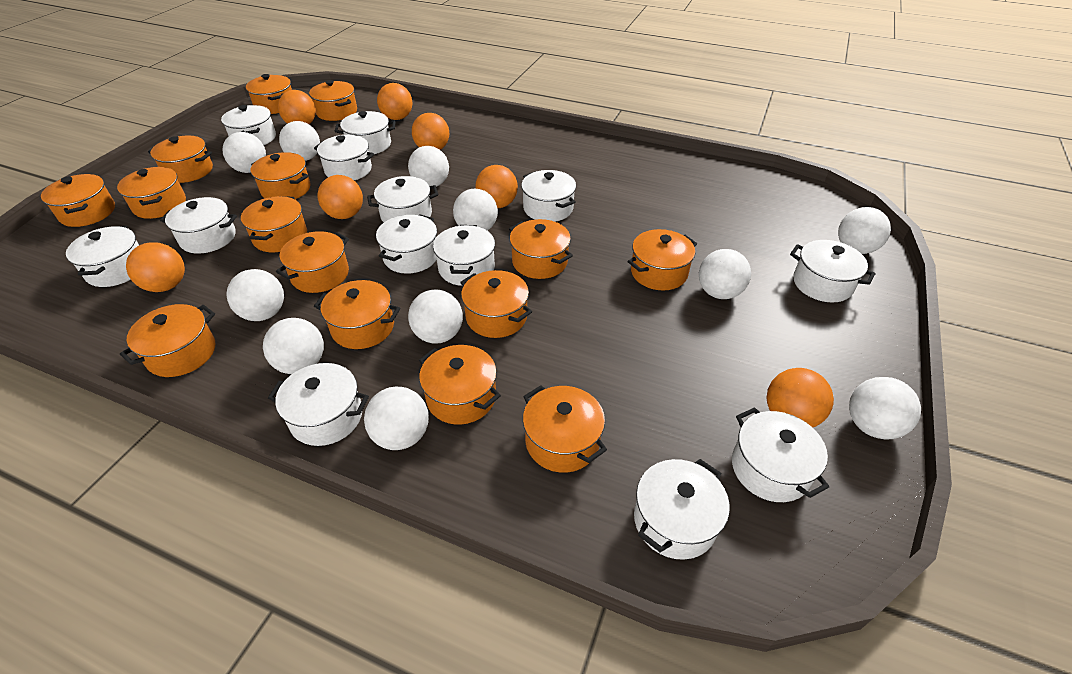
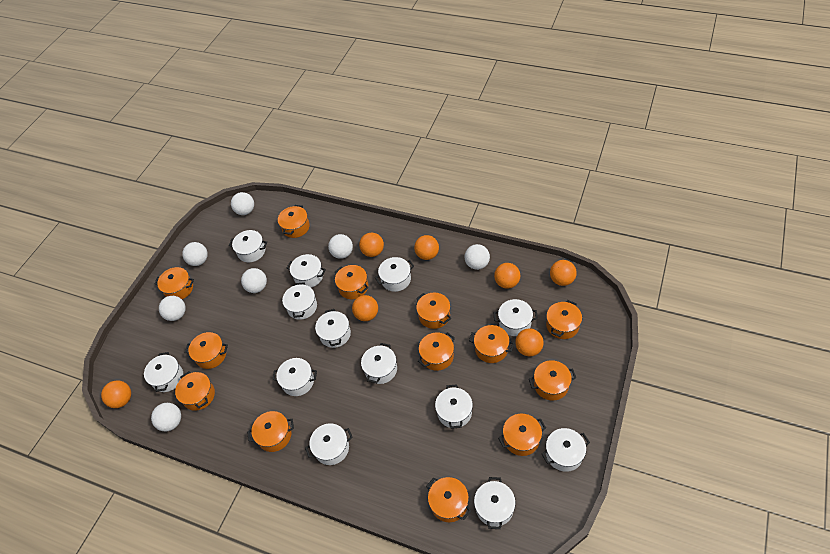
orange pot: 15 -> 13
white ball: 11 -> 7

